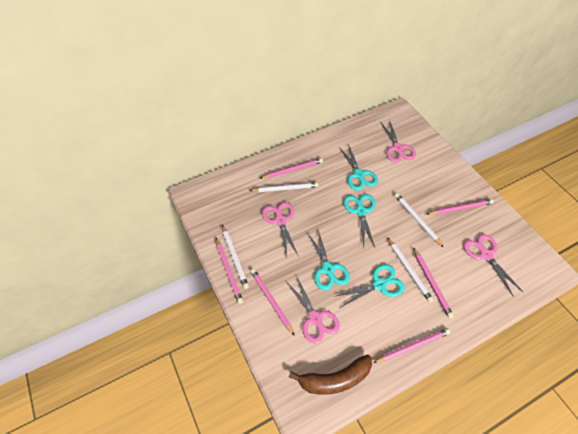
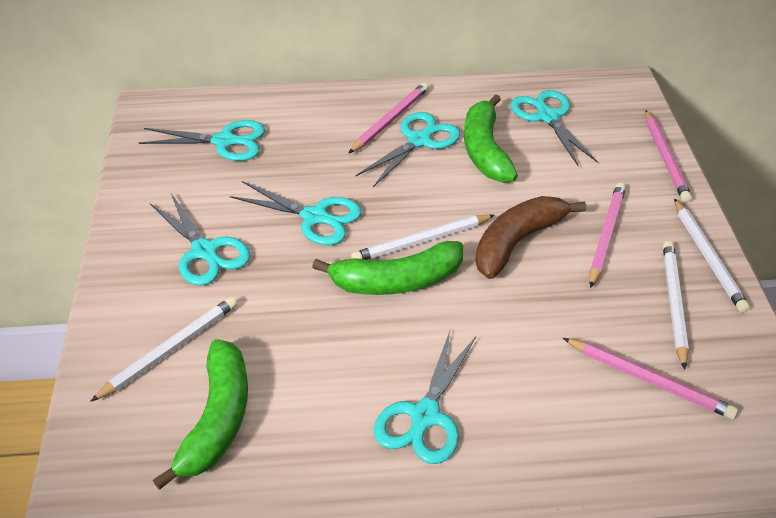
green banana: 0 -> 3
pink pencil: 6 -> 4
pink scissors: 4 -> 0
turquoise scissors: 4 -> 6

